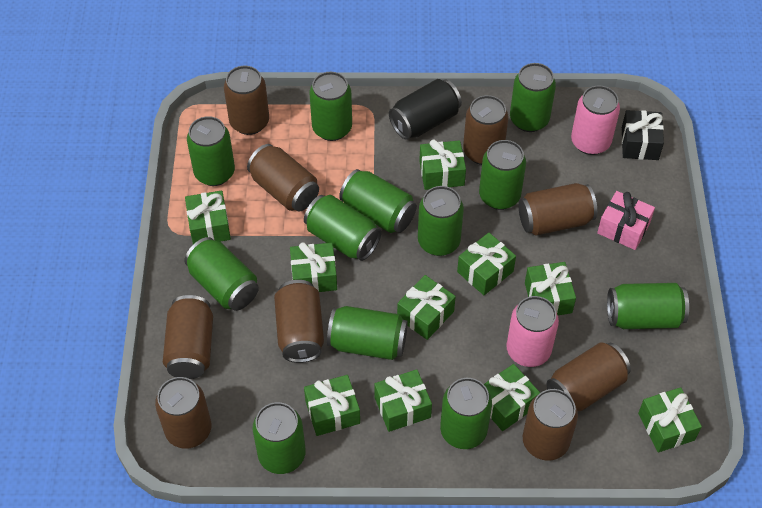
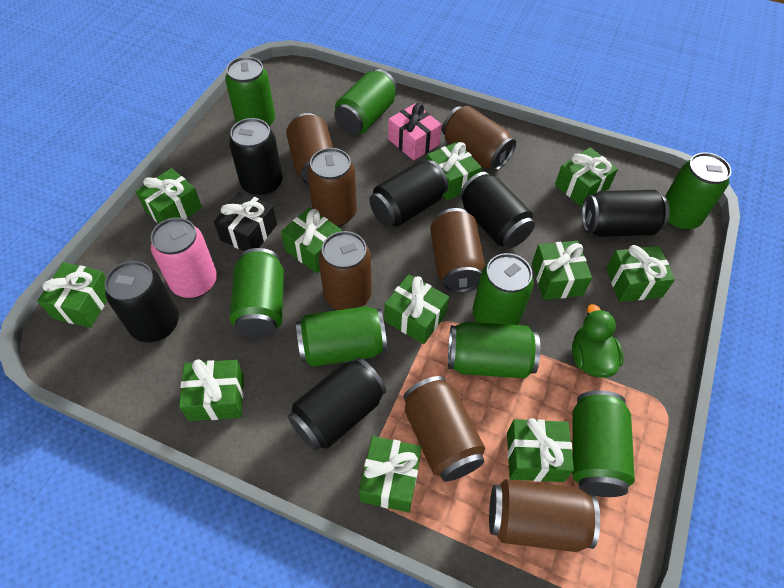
black can: 1 -> 6
brown can: 9 -> 7
green can: 12 -> 8
green duck: 0 -> 1
green gift: 10 -> 11
pink can: 2 -> 1

